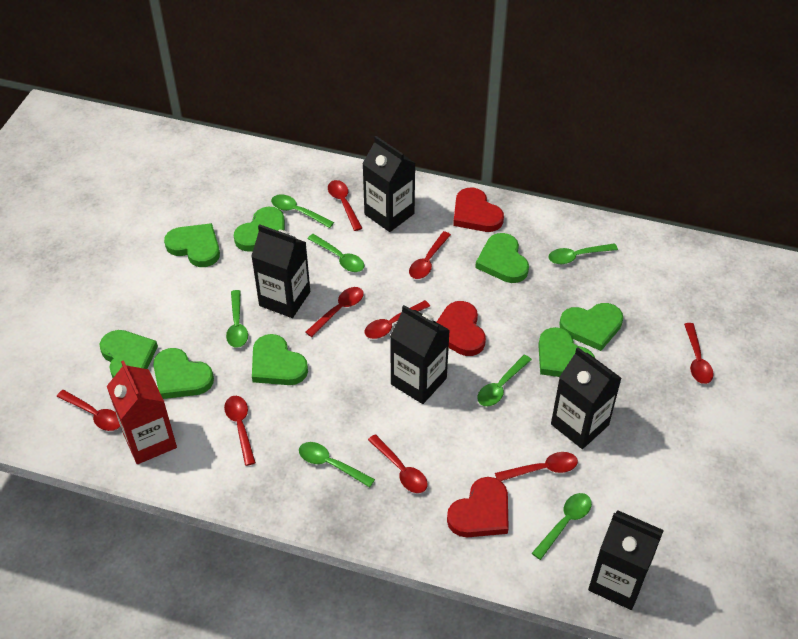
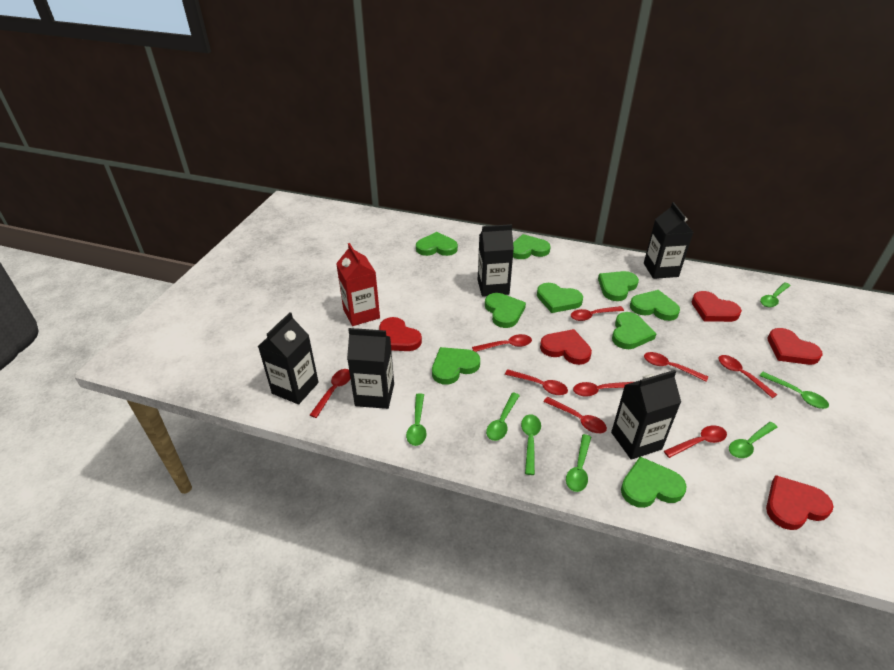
green heart: 8 -> 9
red heart: 3 -> 5

